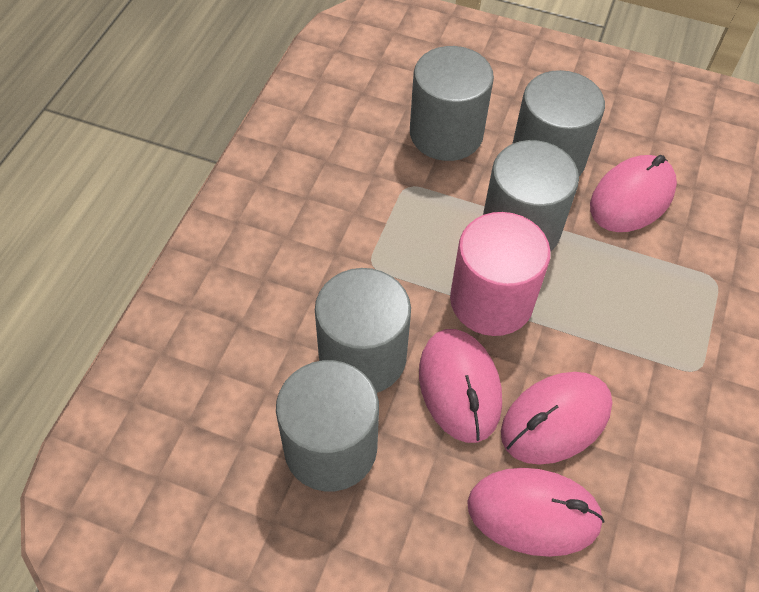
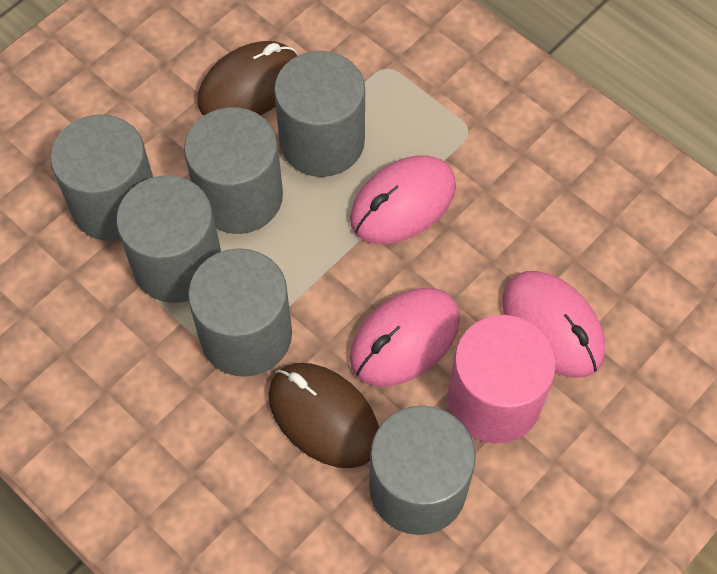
brown mouse: 0 -> 2
grey cylinder: 5 -> 6
pink mouse: 4 -> 3

